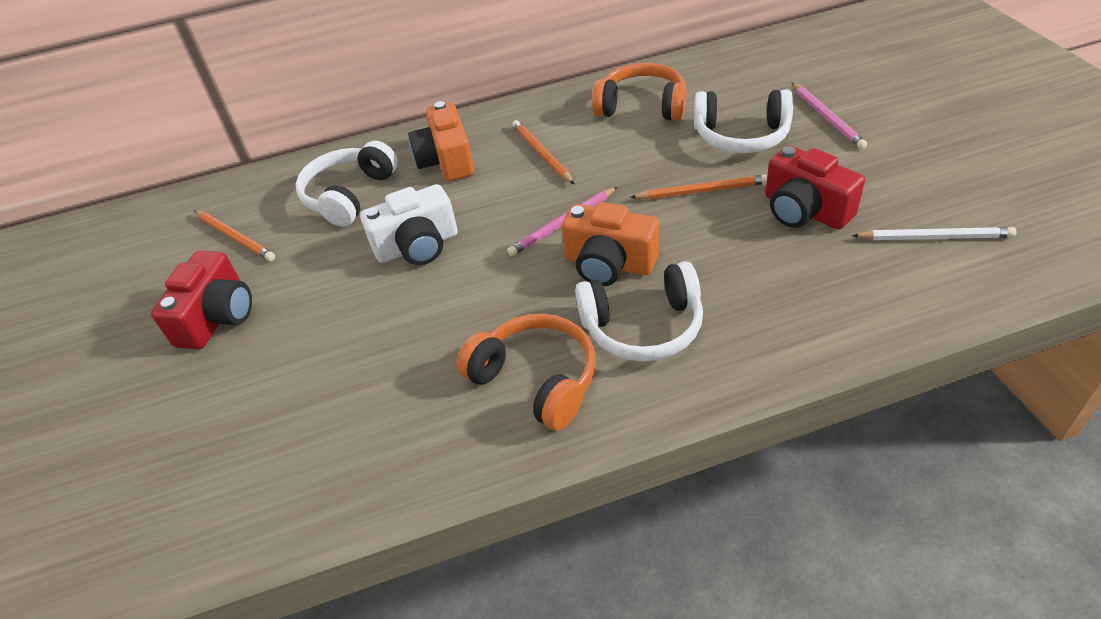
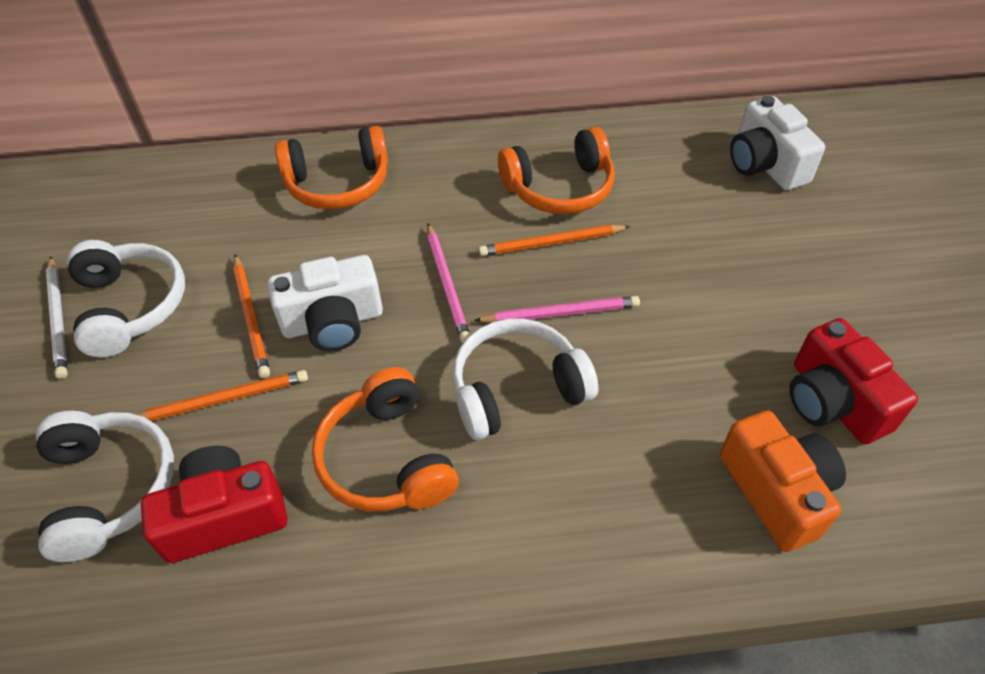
orange camera: 2 -> 1
orange headphones: 2 -> 3
white camera: 1 -> 2

